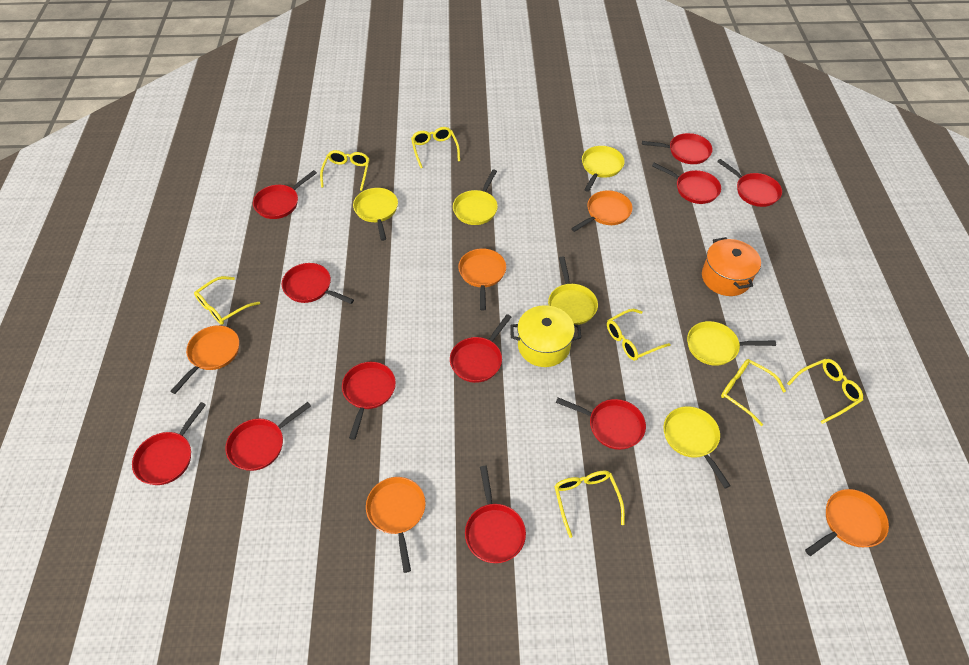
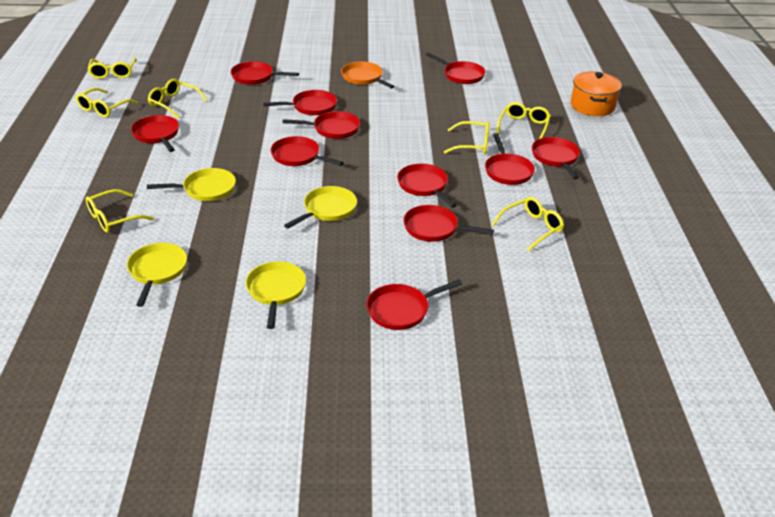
orange pan: 5 -> 1
yellow pan: 6 -> 4
yellow pot: 1 -> 0

